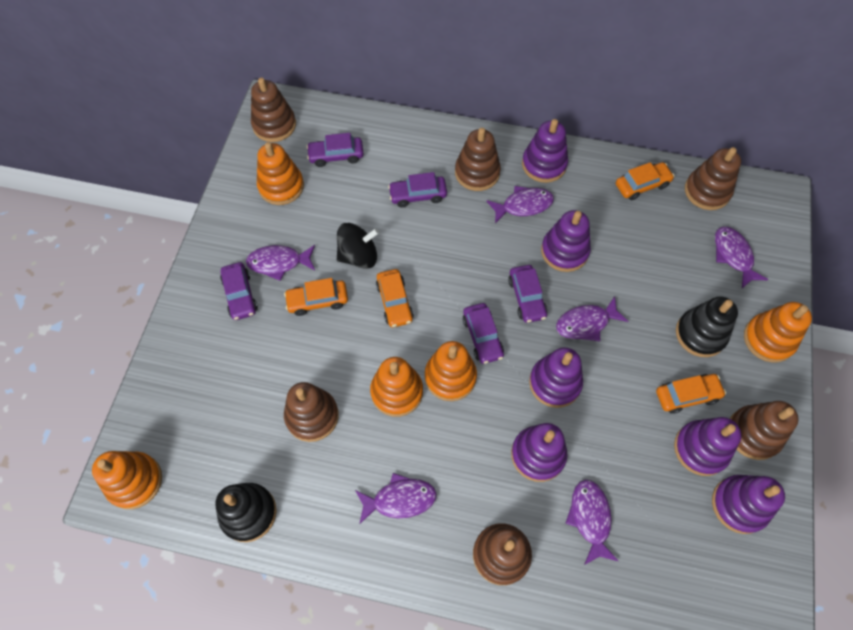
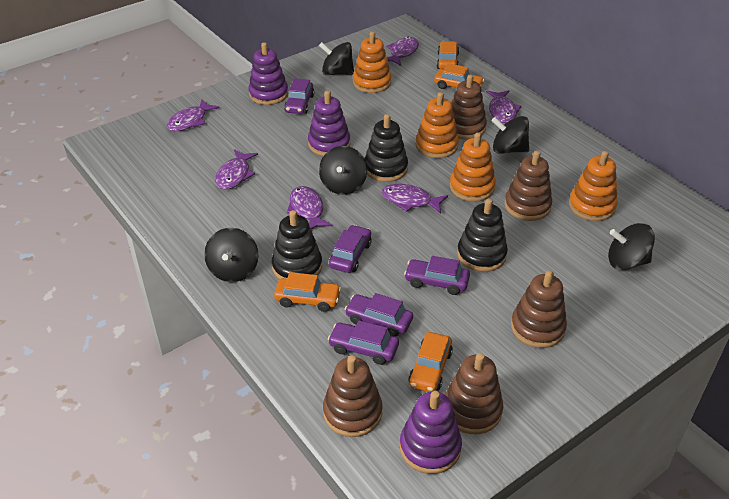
black spinning top: 1 -> 5
black stacking toy: 2 -> 3
brown stacking toy: 6 -> 5
orange stacking toy: 5 -> 4
purple stacking toy: 6 -> 3

